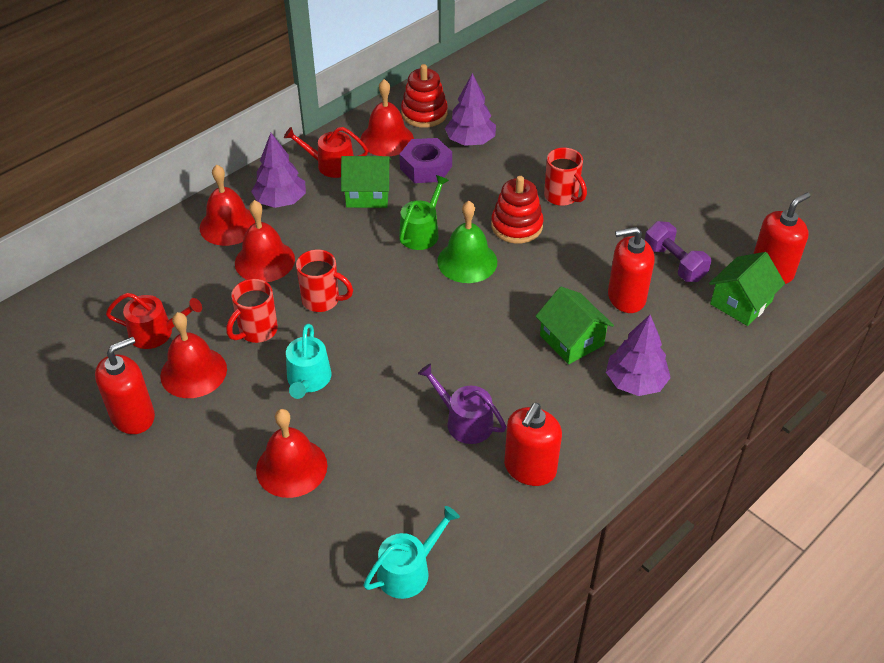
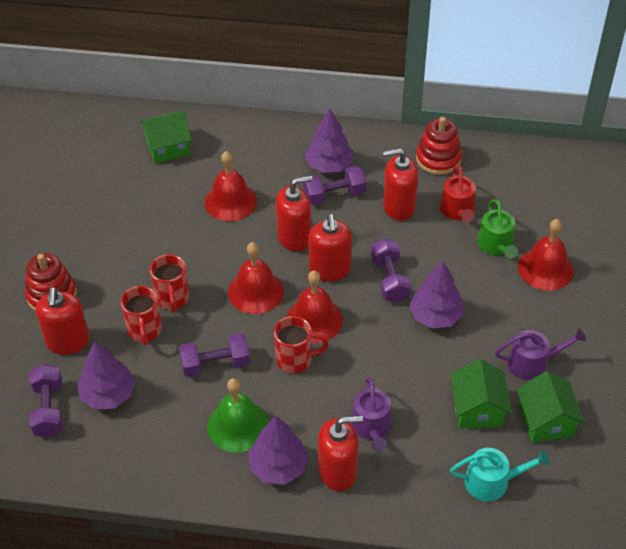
purple dumbbell: 1 -> 4
purple nut: 1 -> 0
purple tree: 3 -> 4
purple watering can: 1 -> 2
red bell: 5 -> 4
red soap dispenser: 4 -> 5
red watering can: 2 -> 1
turquoise watering can: 2 -> 1

